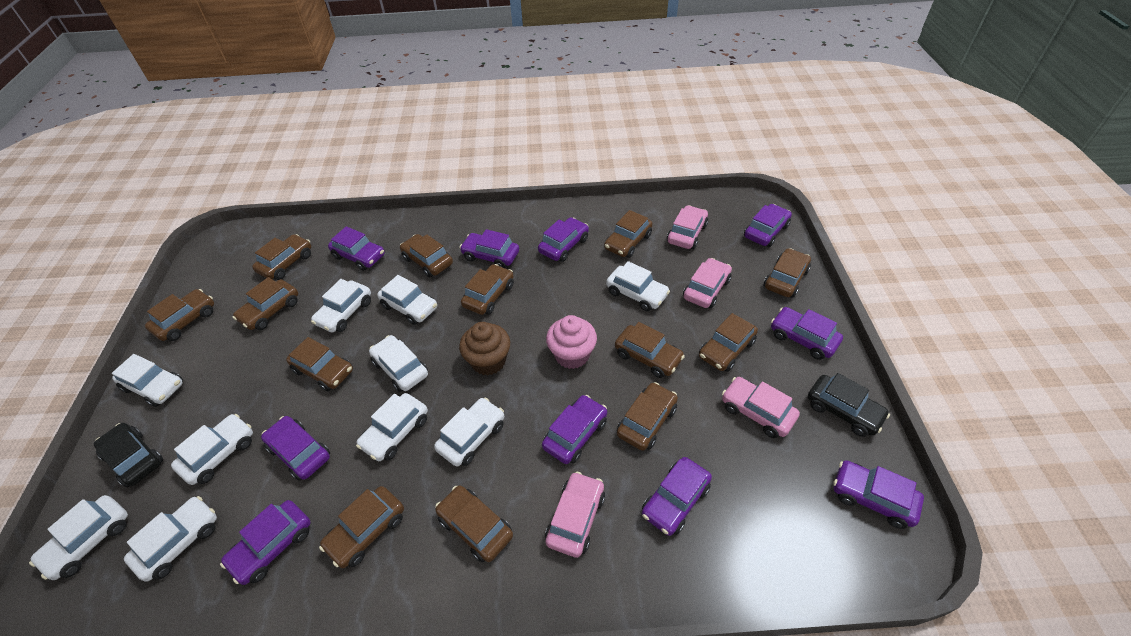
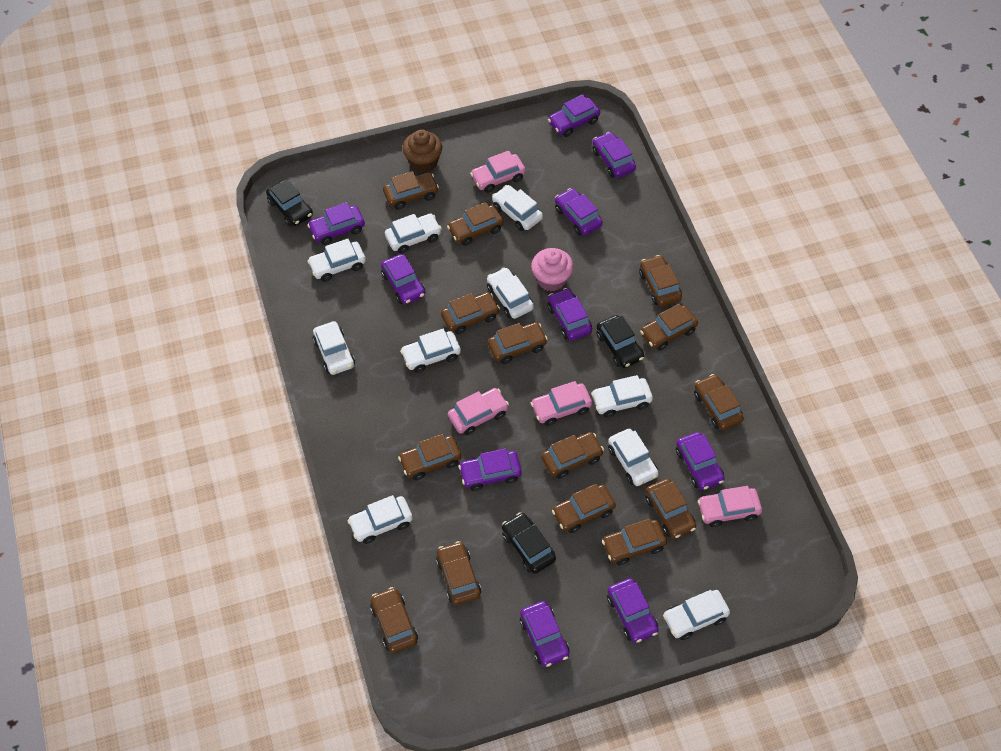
black car: 2 -> 3
brown car: 13 -> 14

